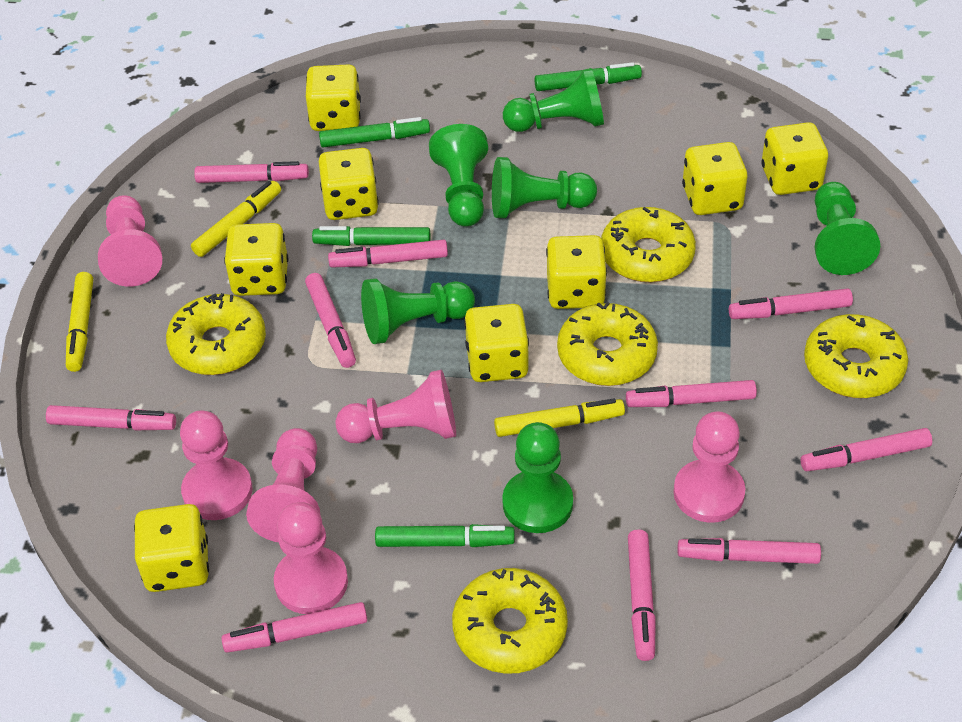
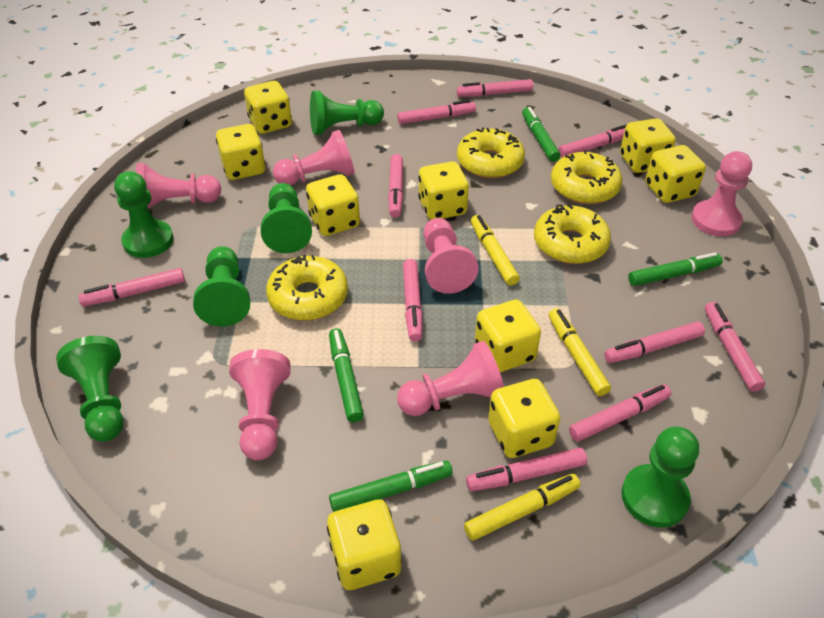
yellow dice: 8 -> 9
yellow donut: 5 -> 4

